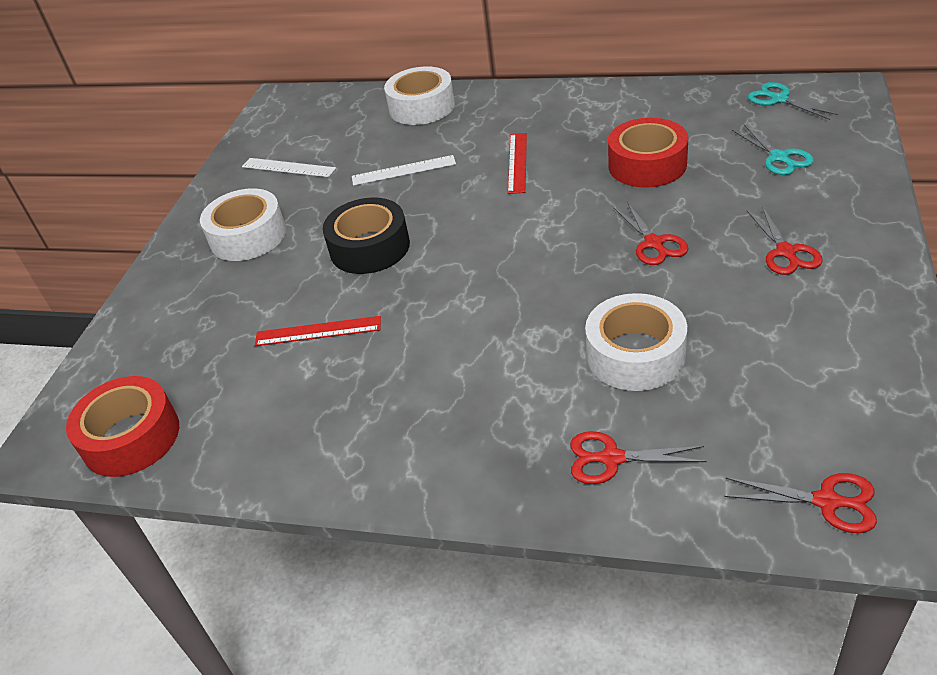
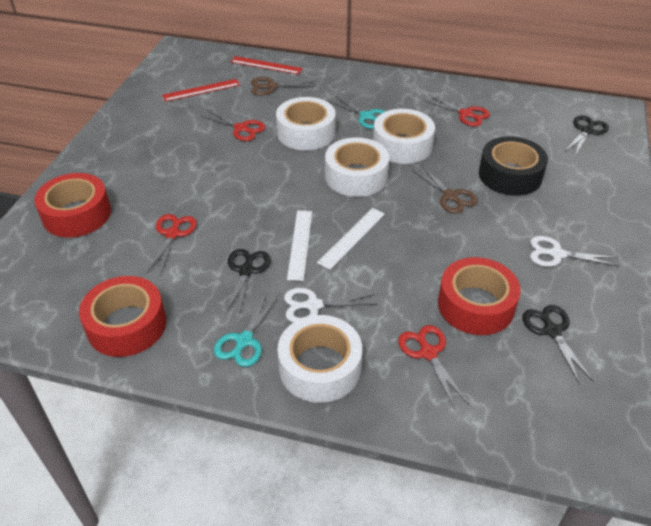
black scissors: 0 -> 3
brown scissors: 0 -> 2
red tape: 2 -> 3
white scissors: 0 -> 2
white tape: 3 -> 4

